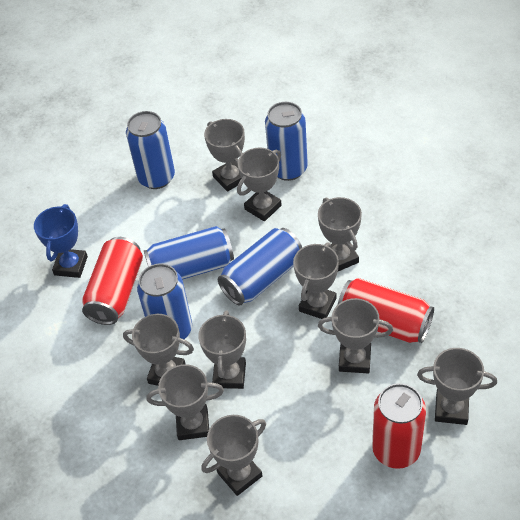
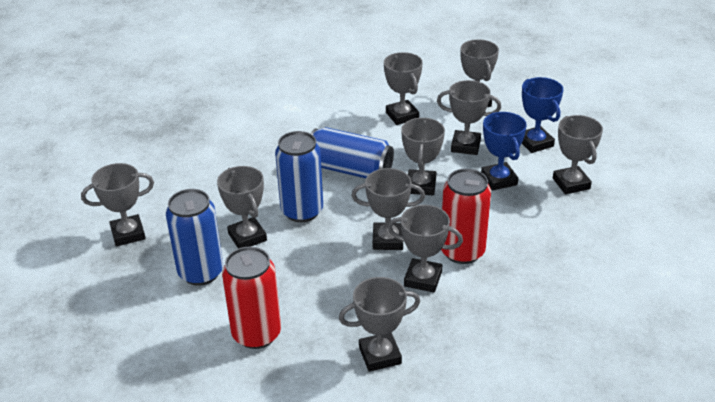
blue can: 5 -> 3
blue trophy: 1 -> 2
red can: 3 -> 2

